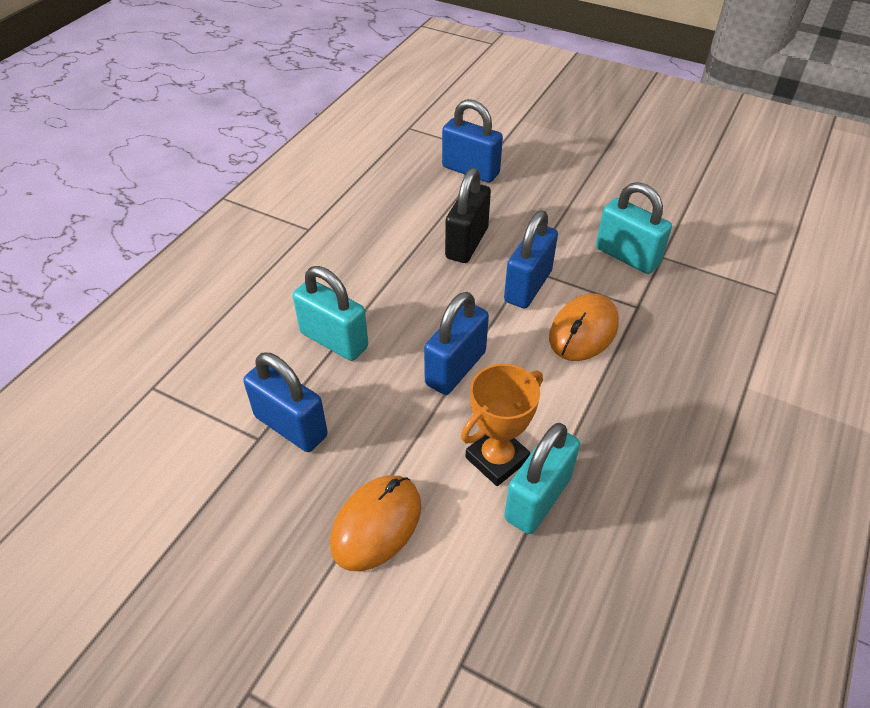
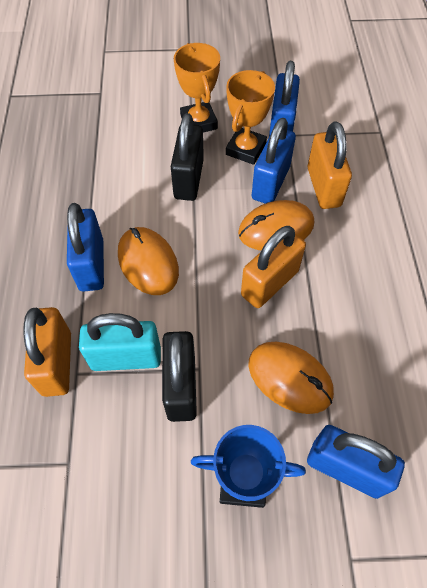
black padlock: 1 -> 2
blue trophy: 0 -> 1
orange mouse: 2 -> 3
orange padlock: 0 -> 3
orange trophy: 1 -> 2
turquoise padlock: 3 -> 1

